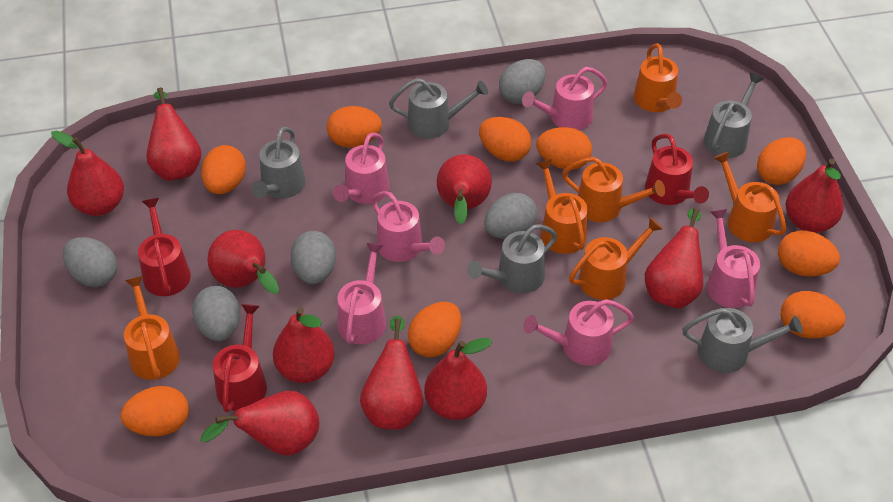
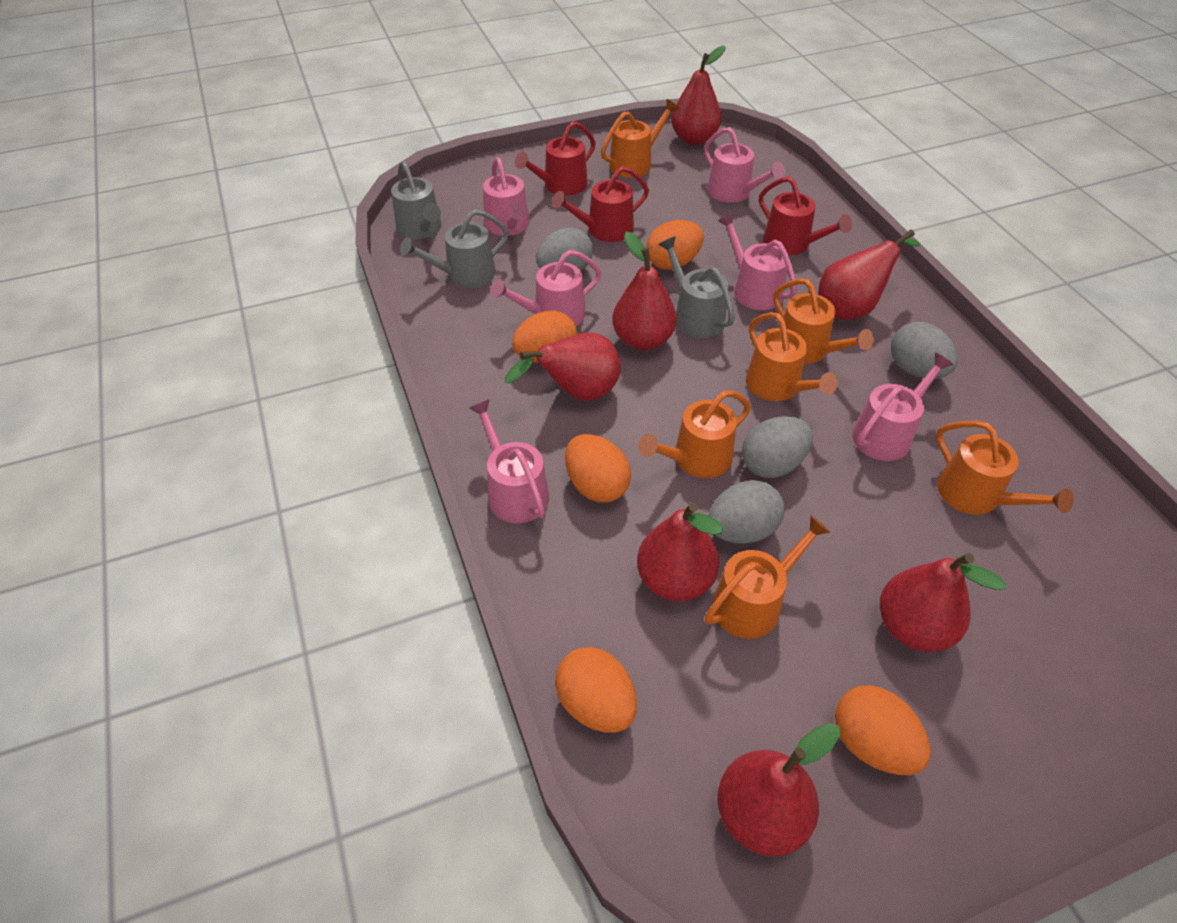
grey egg: 5 -> 4
grey watering can: 5 -> 3
orange egg: 9 -> 5
red pear: 10 -> 7

